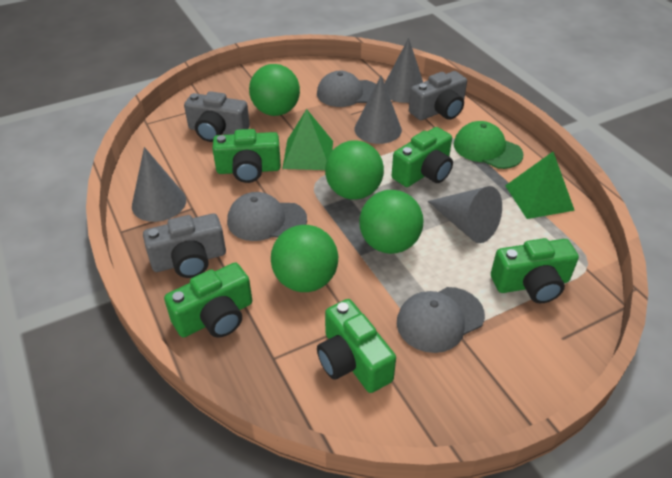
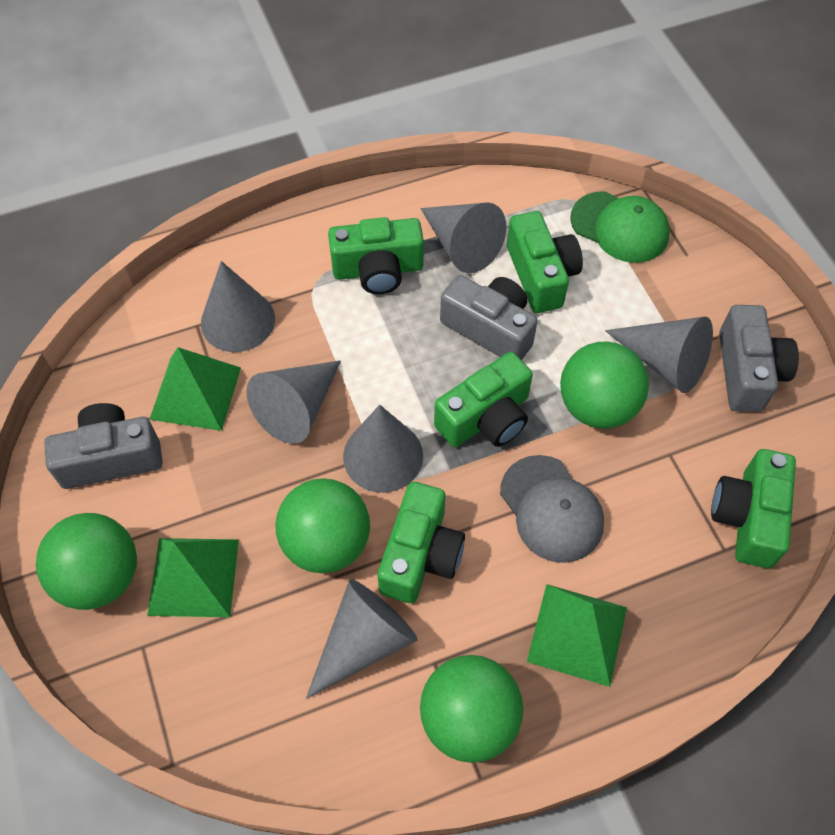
green pyramid: 2 -> 3
grey cap: 3 -> 1
grey cone: 4 -> 6

